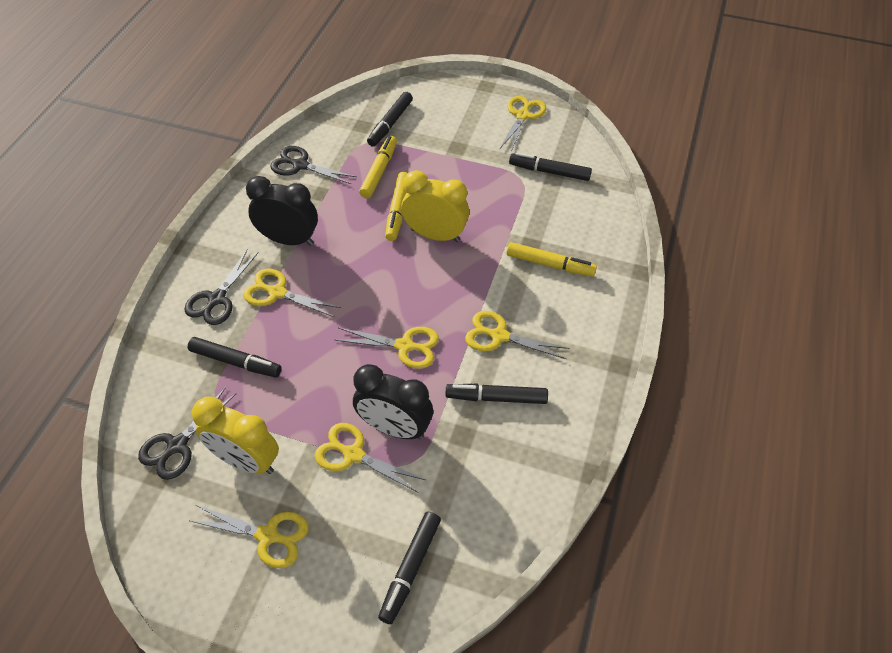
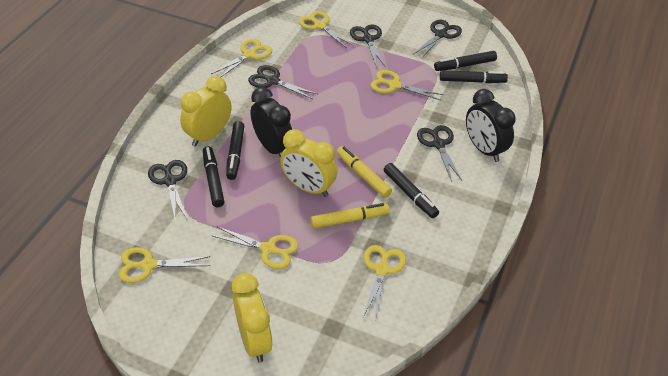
black scissors: 3 -> 5
yellow clock: 2 -> 3
yellow marker: 3 -> 2

